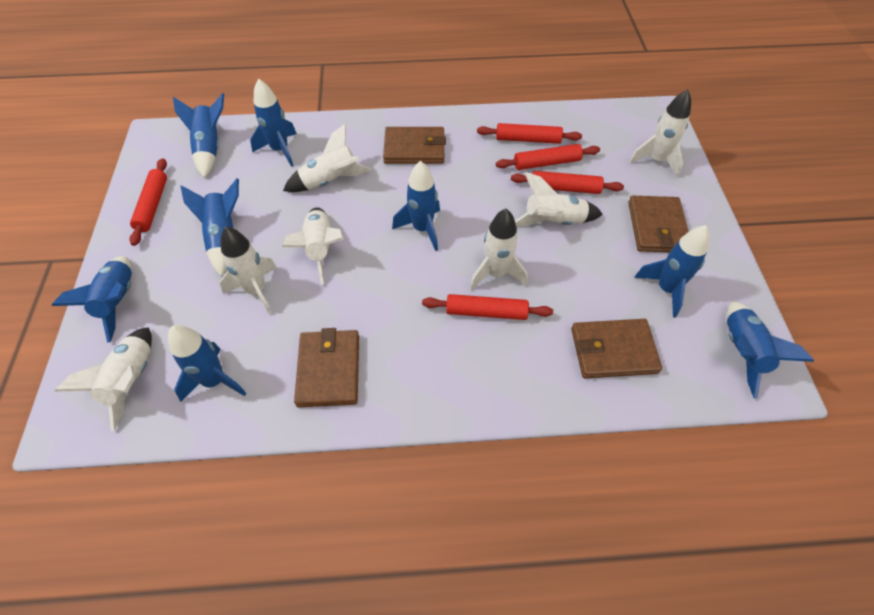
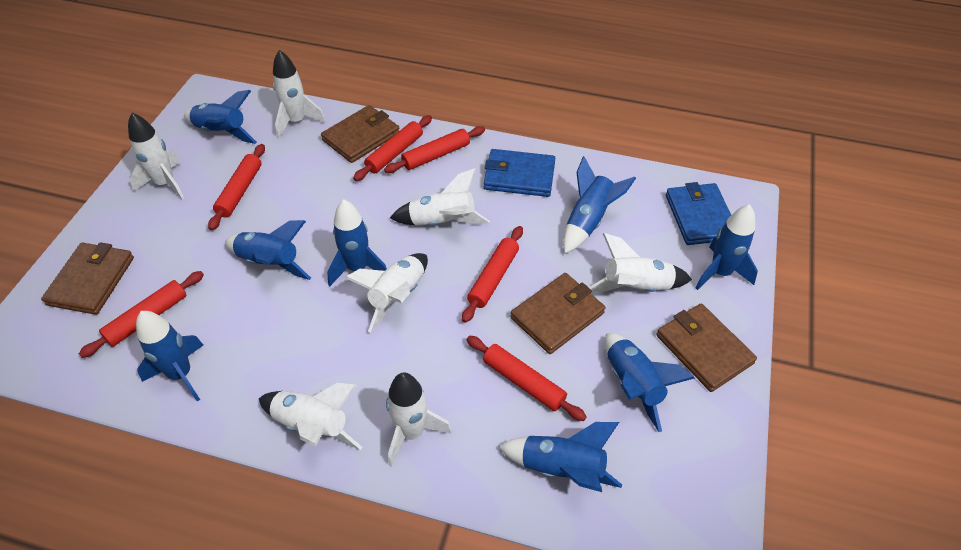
blue wallet: 0 -> 2
red rolling pin: 5 -> 6

